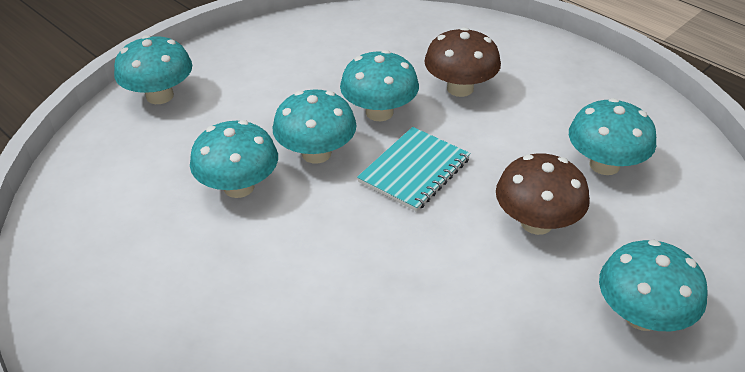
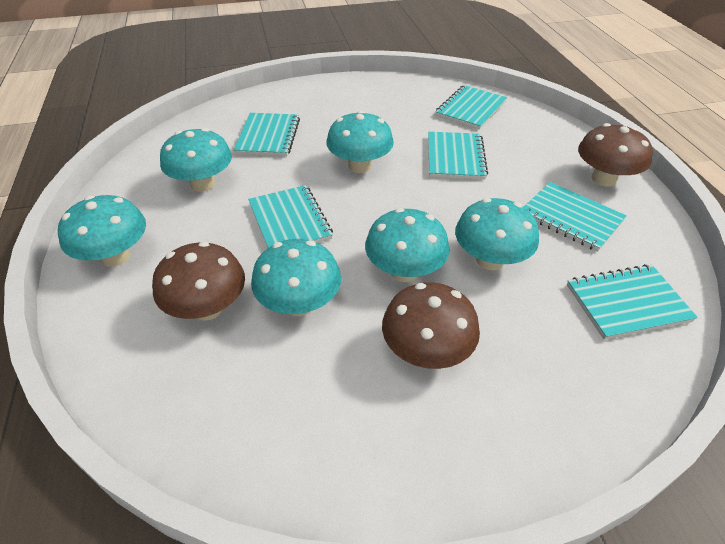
brown mushroom: 2 -> 3
turquoise notebook: 1 -> 6

